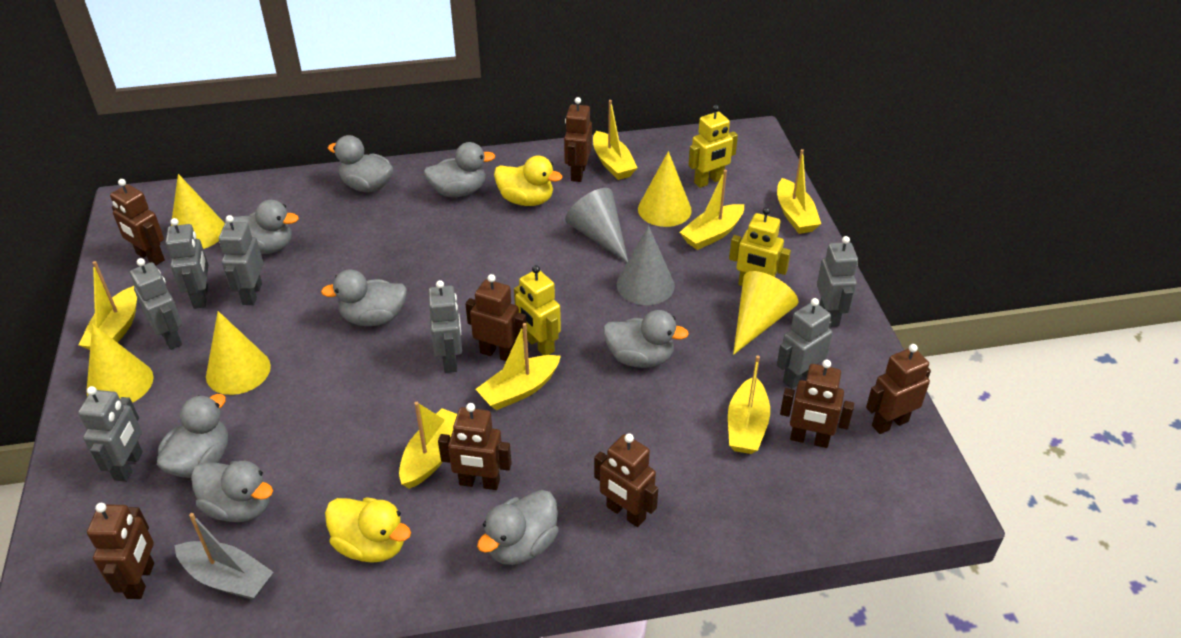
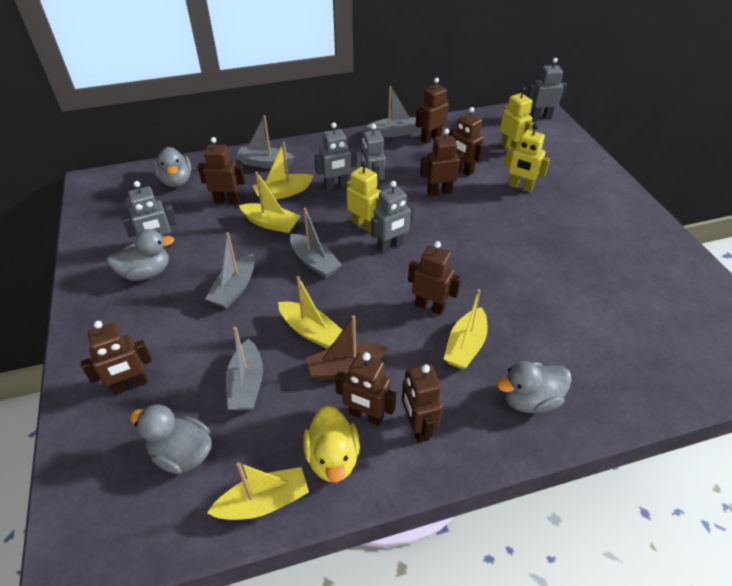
brown boat: 0 -> 1
grey boat: 1 -> 5
grey cone: 2 -> 0
grey duck: 8 -> 4
grey robot: 7 -> 5
yellow boat: 7 -> 5
yellow cone: 5 -> 0
yellow duck: 2 -> 1

